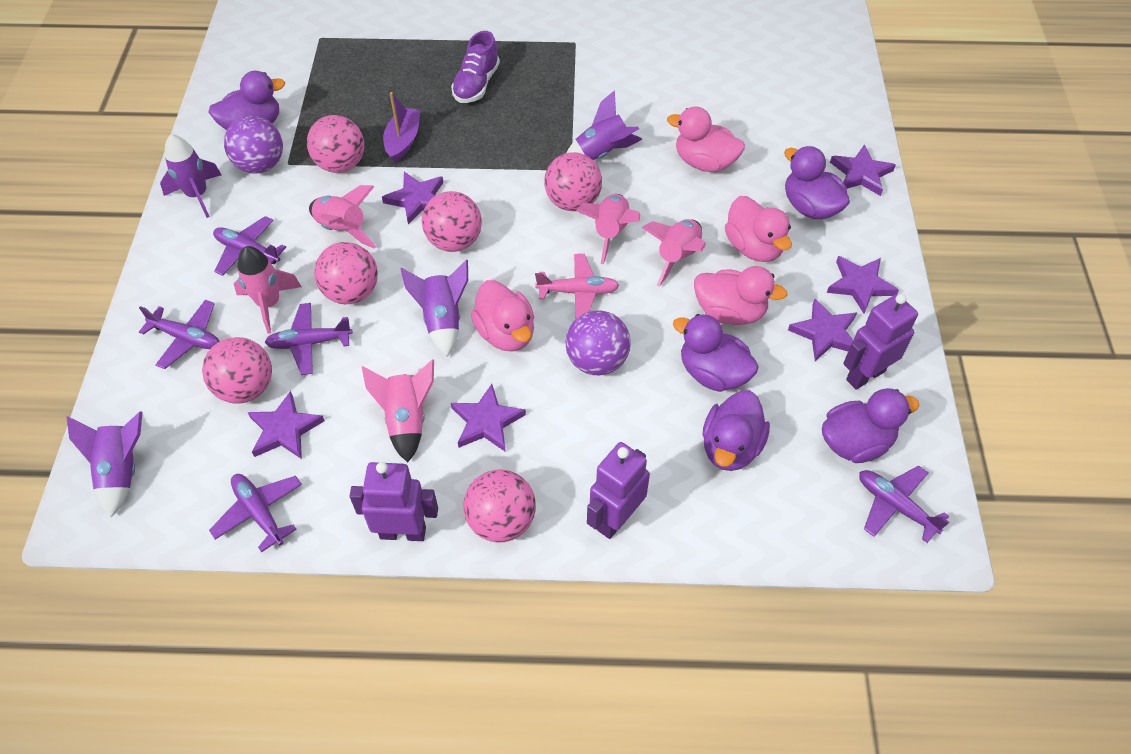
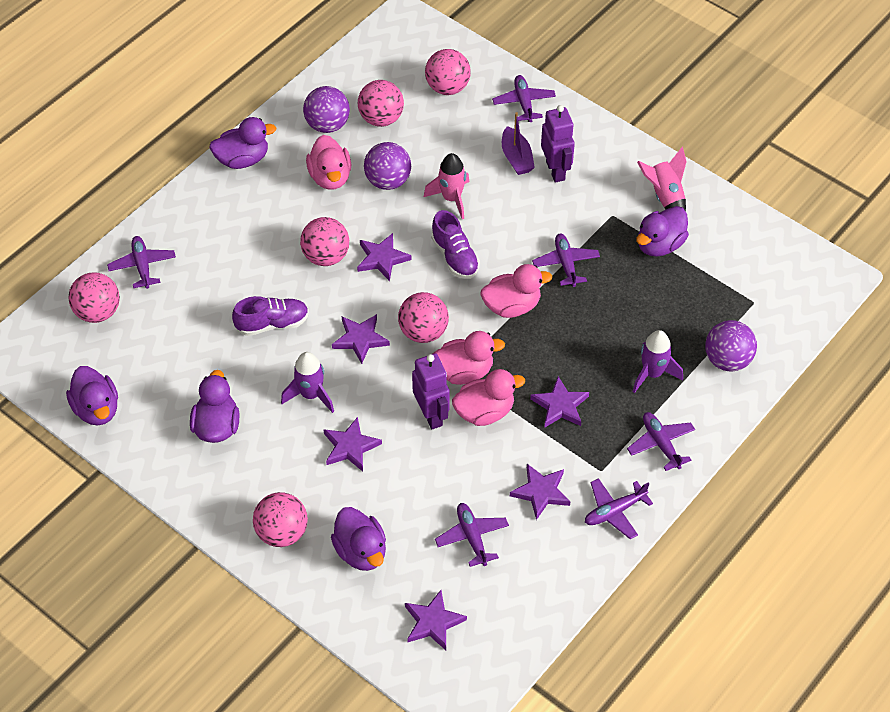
pink plane: 1 -> 0
pink rocket: 5 -> 2
purple ball: 2 -> 3
purple plane: 5 -> 6
purple robot: 3 -> 2
purple rocket: 4 -> 2
purple shoe: 1 -> 2

